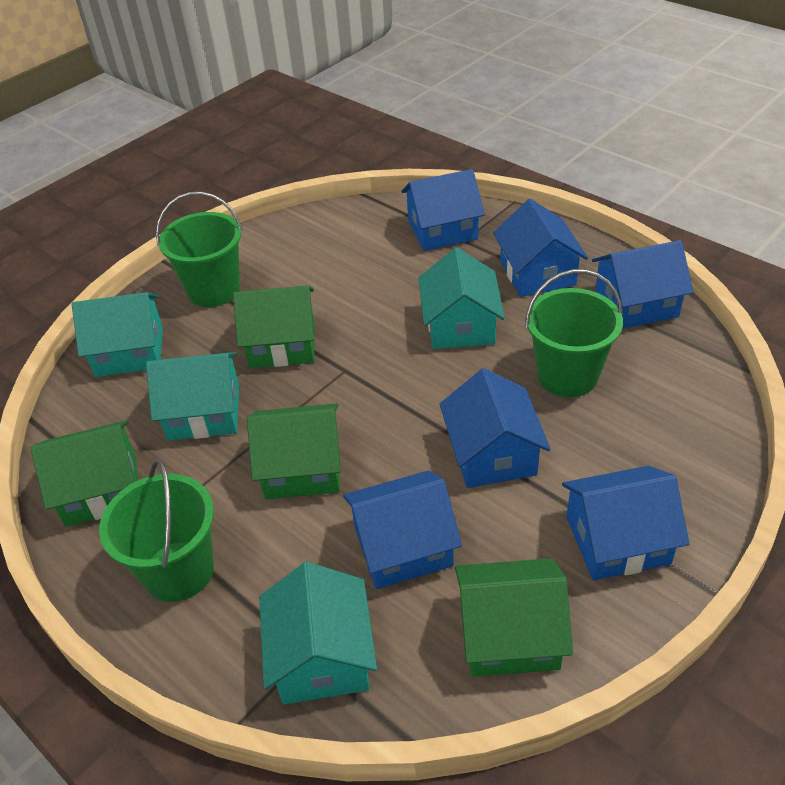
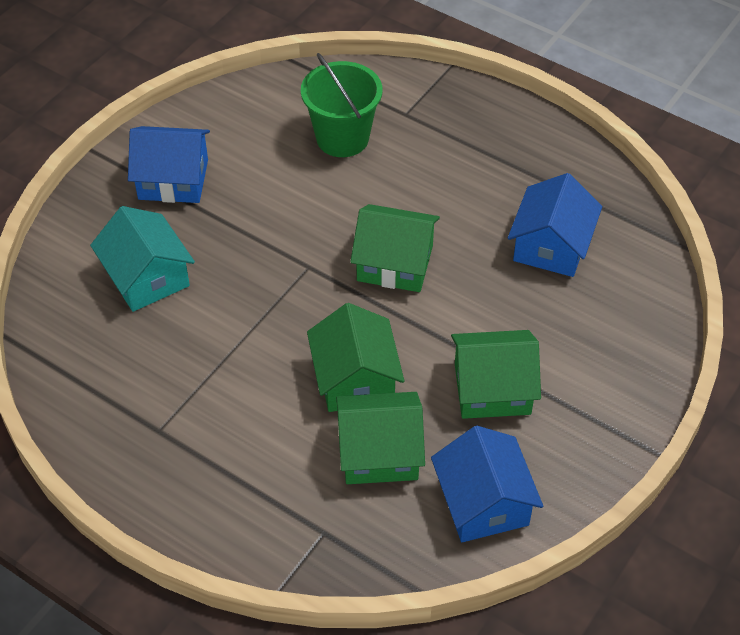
blue house: 6 -> 3
green bucket: 3 -> 1
turquoise house: 4 -> 1

